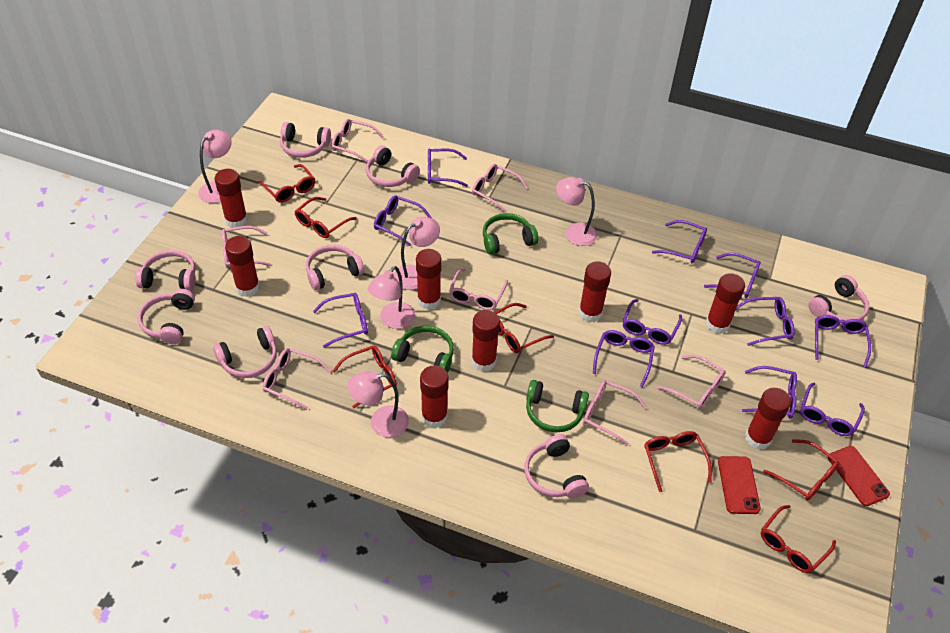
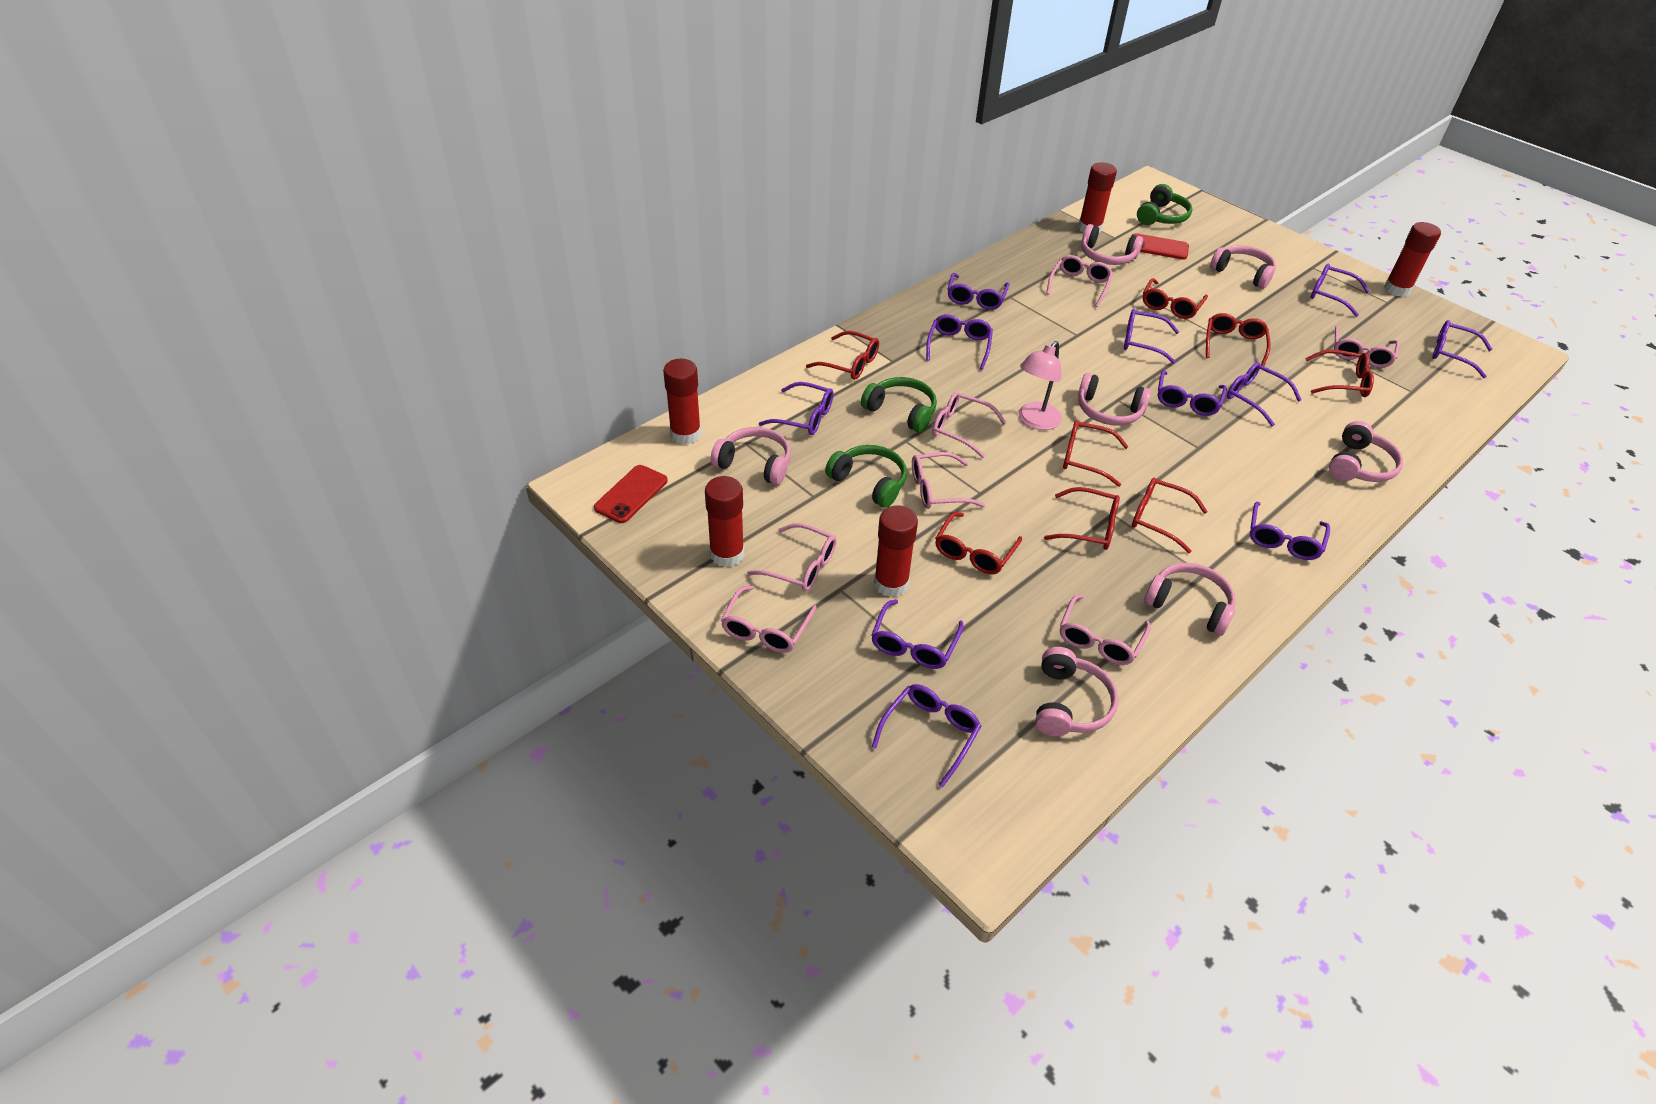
pink headphones: 8 -> 7
pink lamp: 5 -> 1
red glasses: 7 -> 8
red glue stick: 8 -> 5

